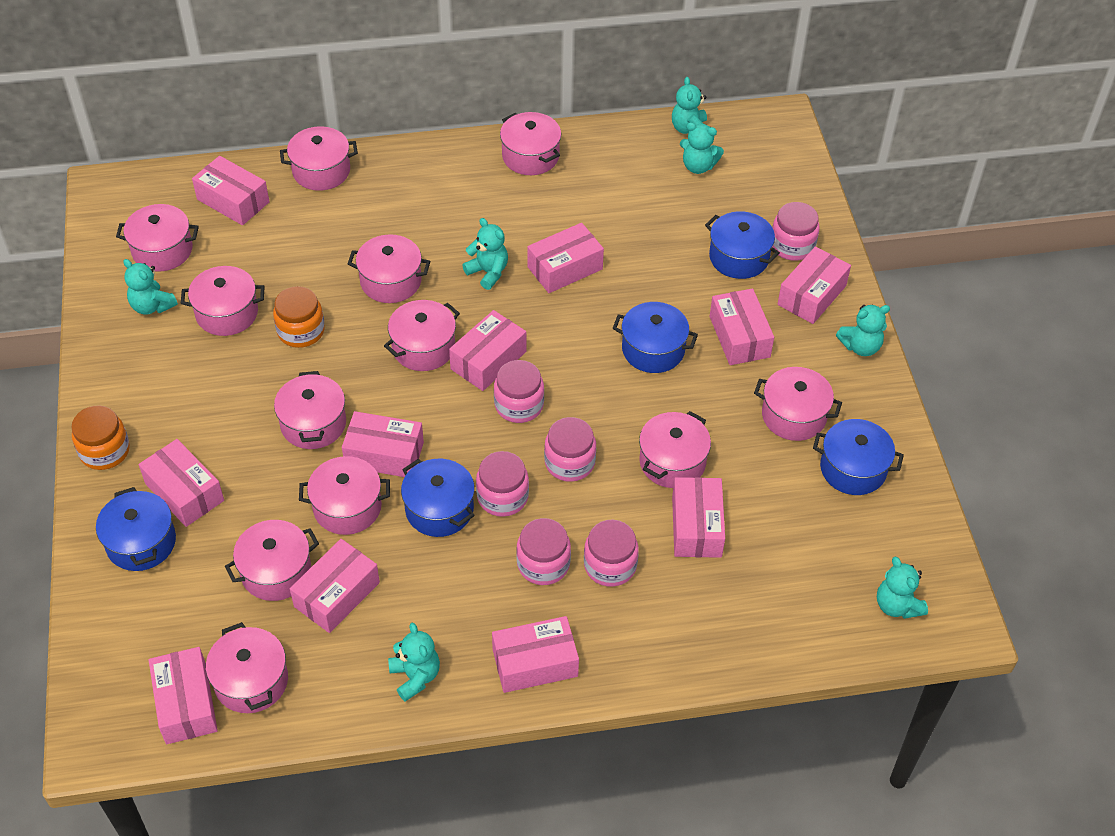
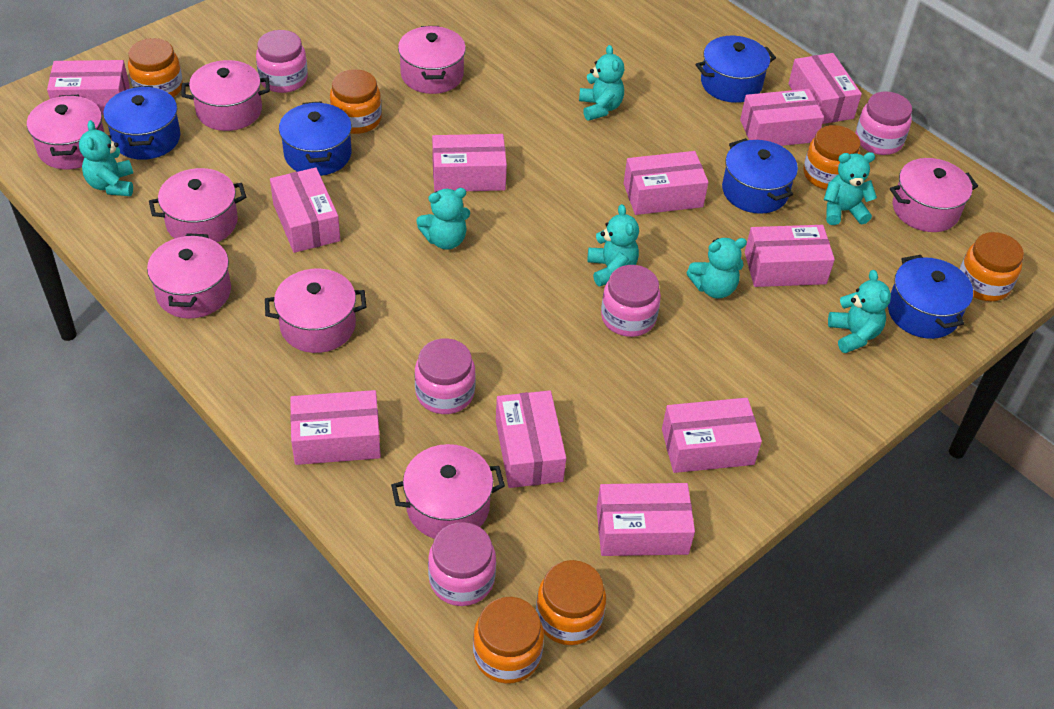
orange jar: 2 -> 6
pink jar: 6 -> 5
pink pot: 12 -> 8

